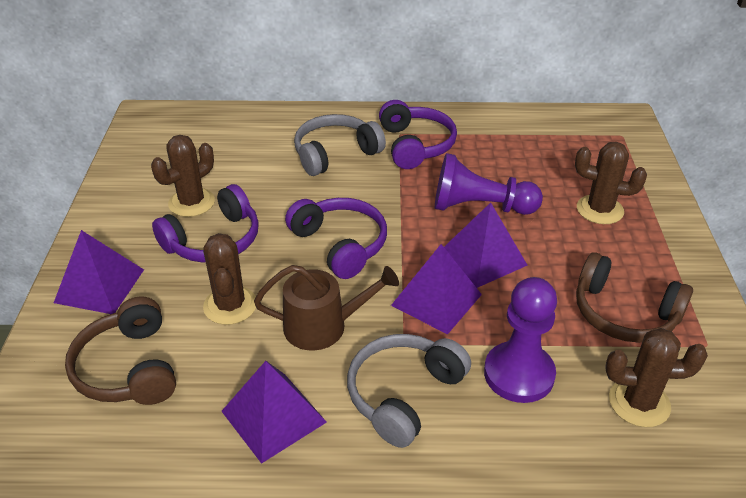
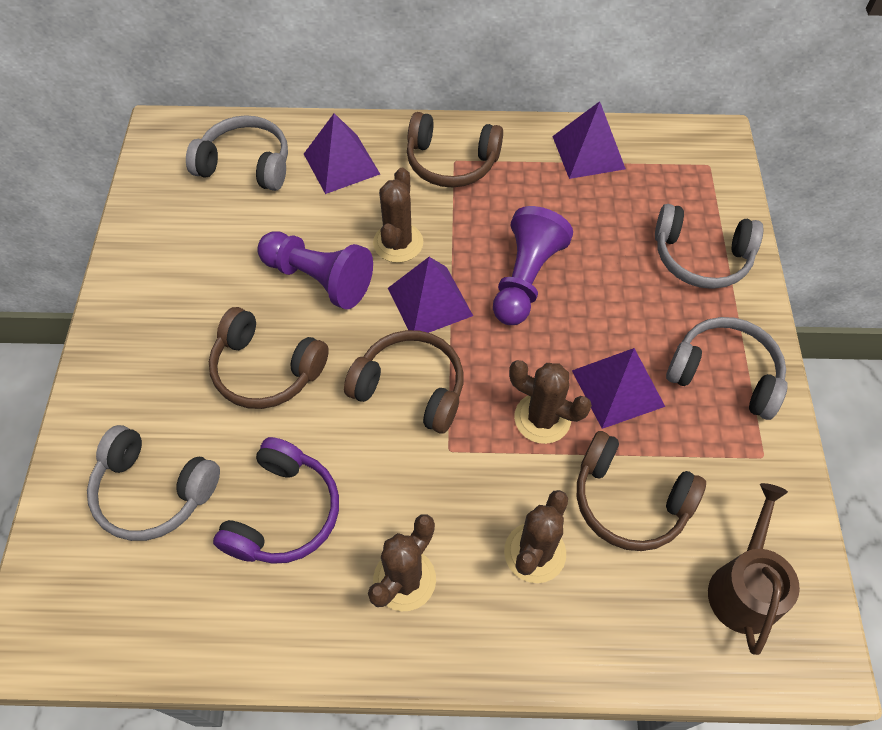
brown headphones: 2 -> 4
grey headphones: 2 -> 4
purple headphones: 3 -> 1

